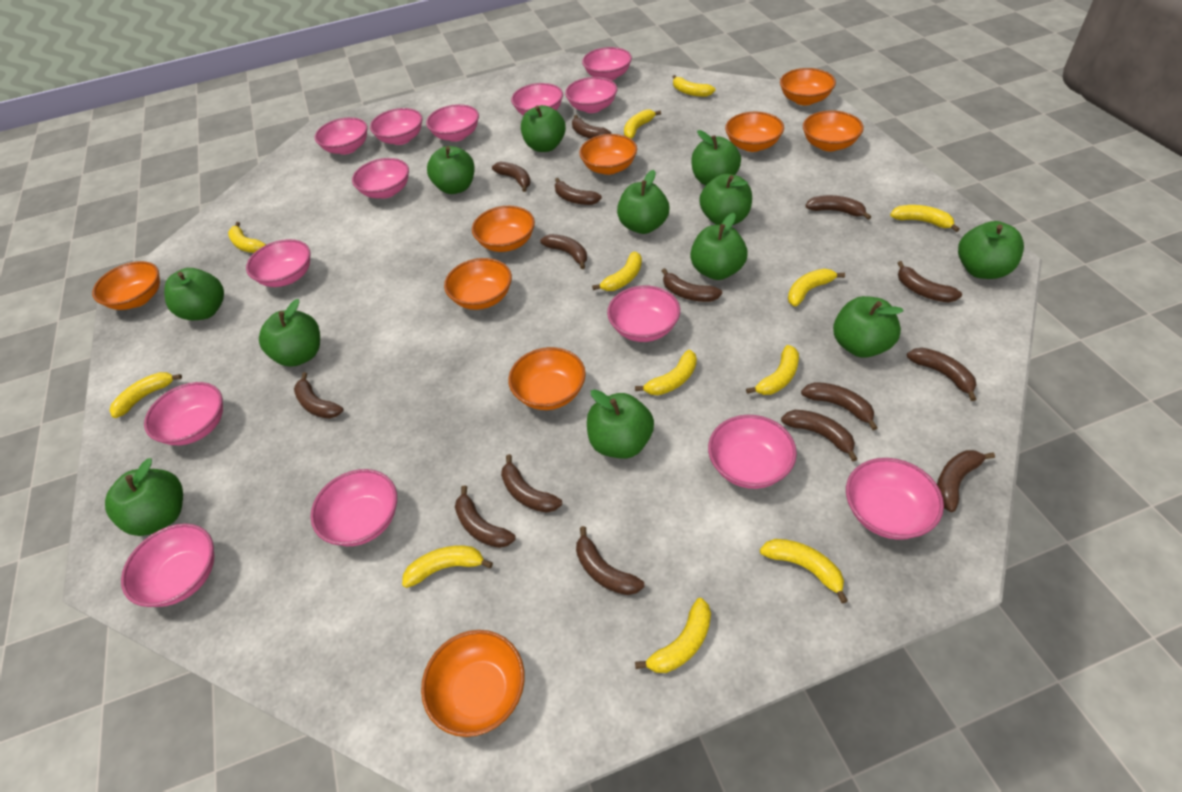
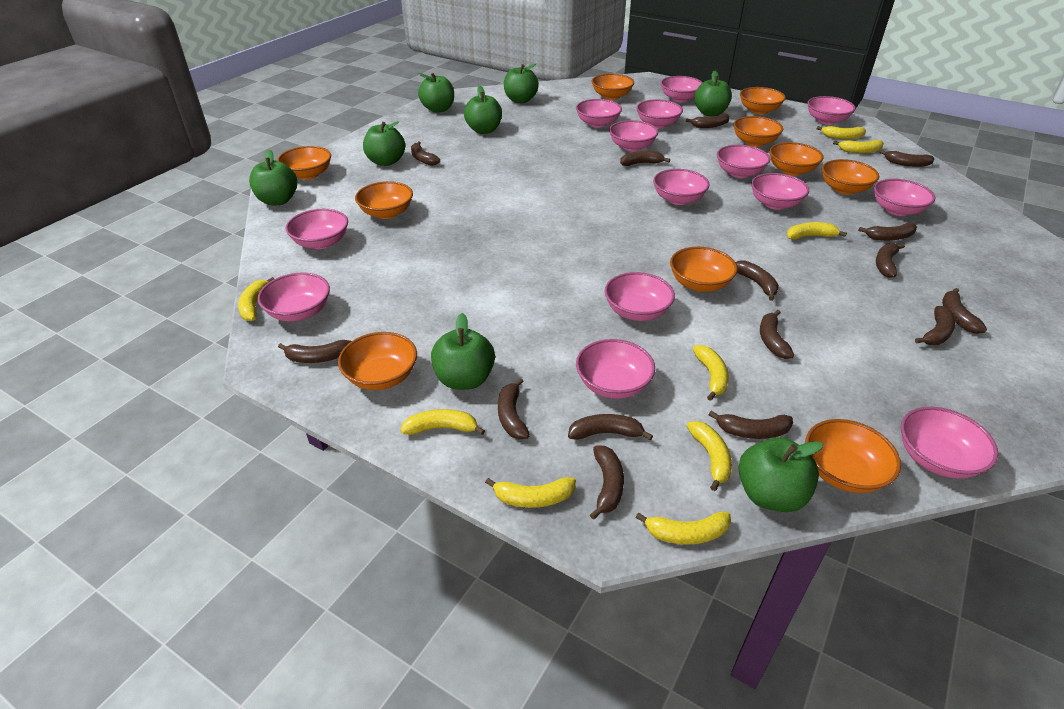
green apple: 12 -> 8
orange bowl: 9 -> 10
yellow banana: 12 -> 9

